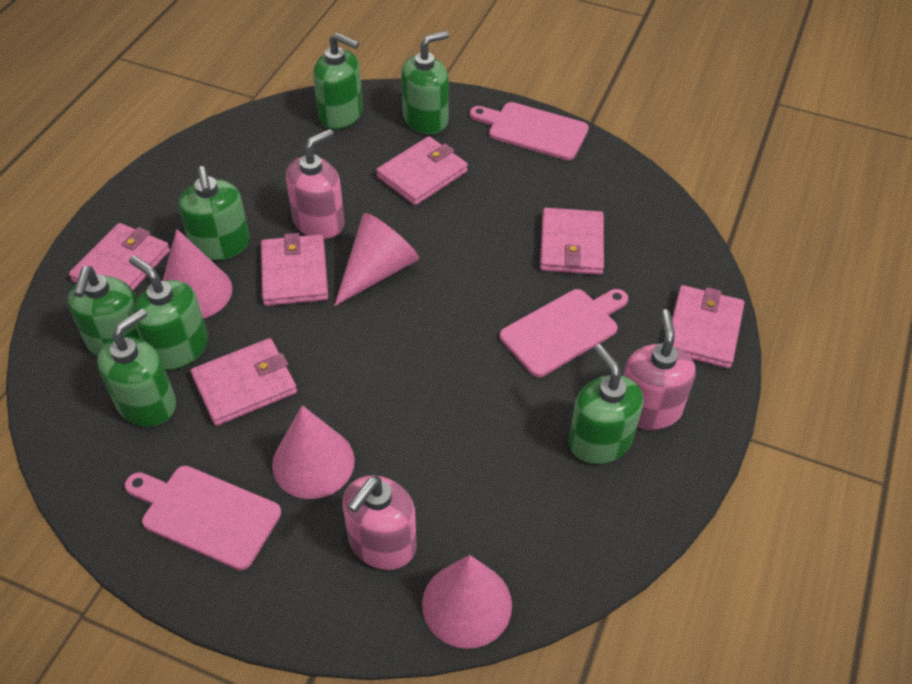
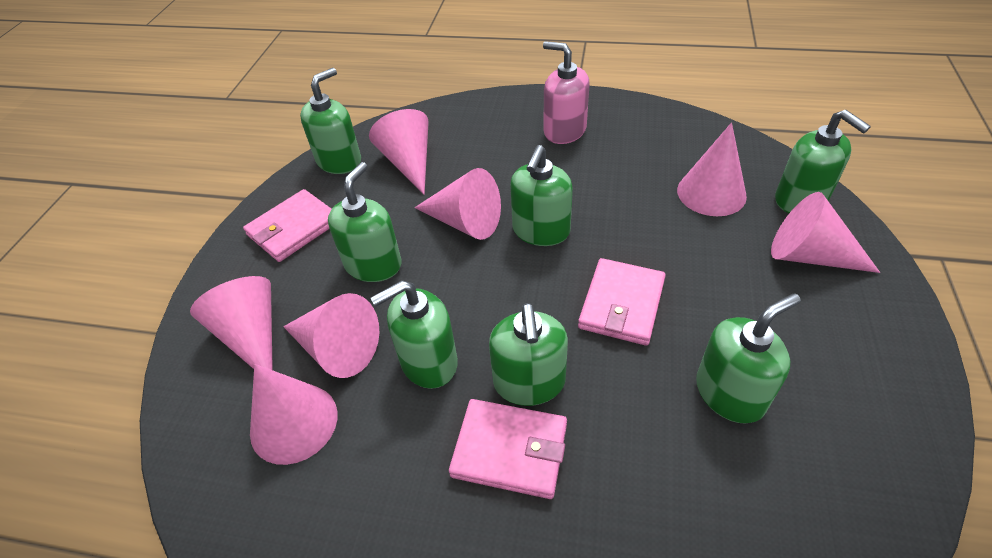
pink cone: 4 -> 7
pink cutting board: 3 -> 0
pink soap dispenser: 3 -> 1
pink wallet: 6 -> 3

